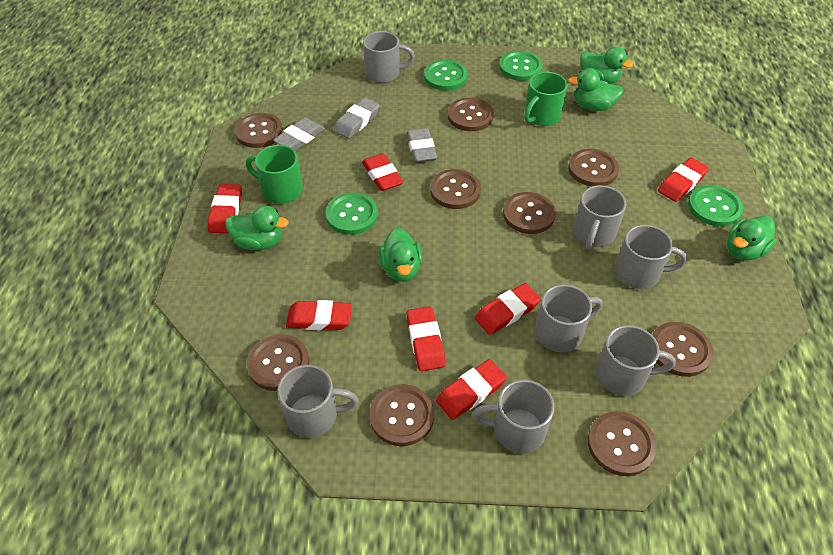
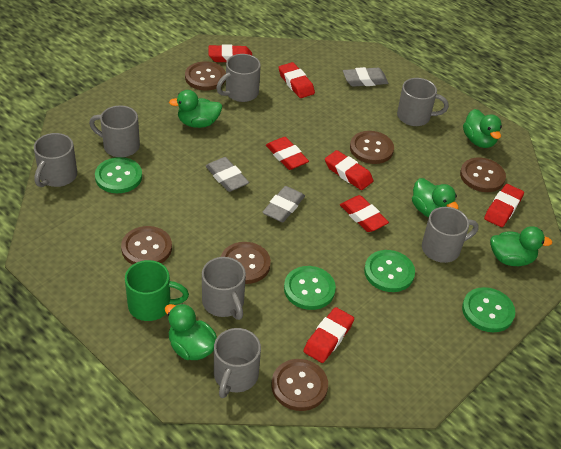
brown button: 9 -> 6
green mug: 2 -> 1

